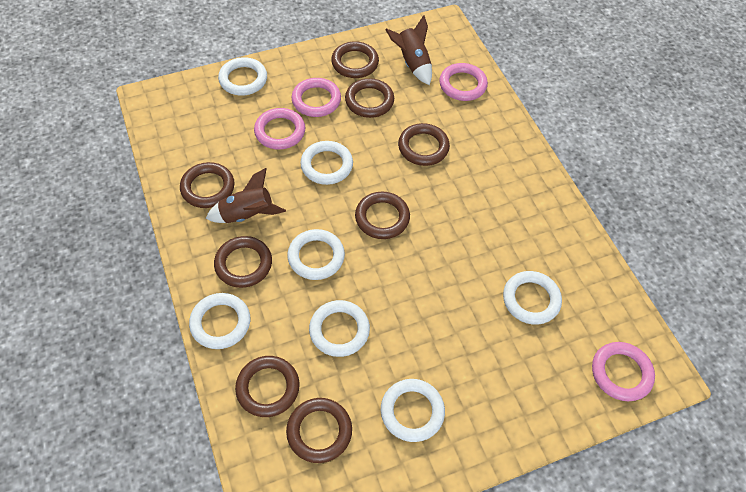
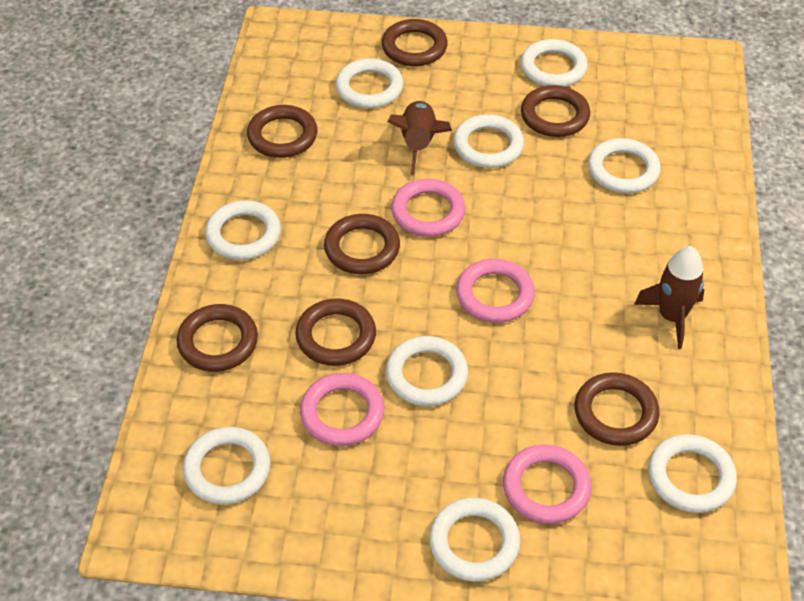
brown ring: 8 -> 7
white ring: 7 -> 9

